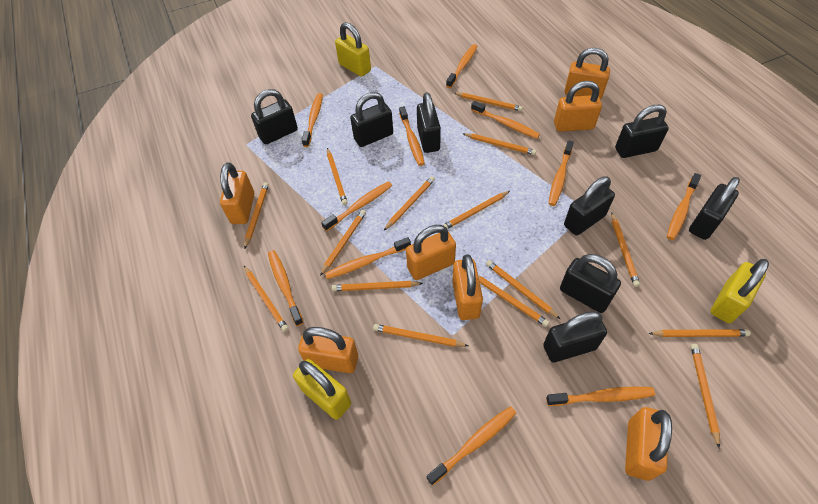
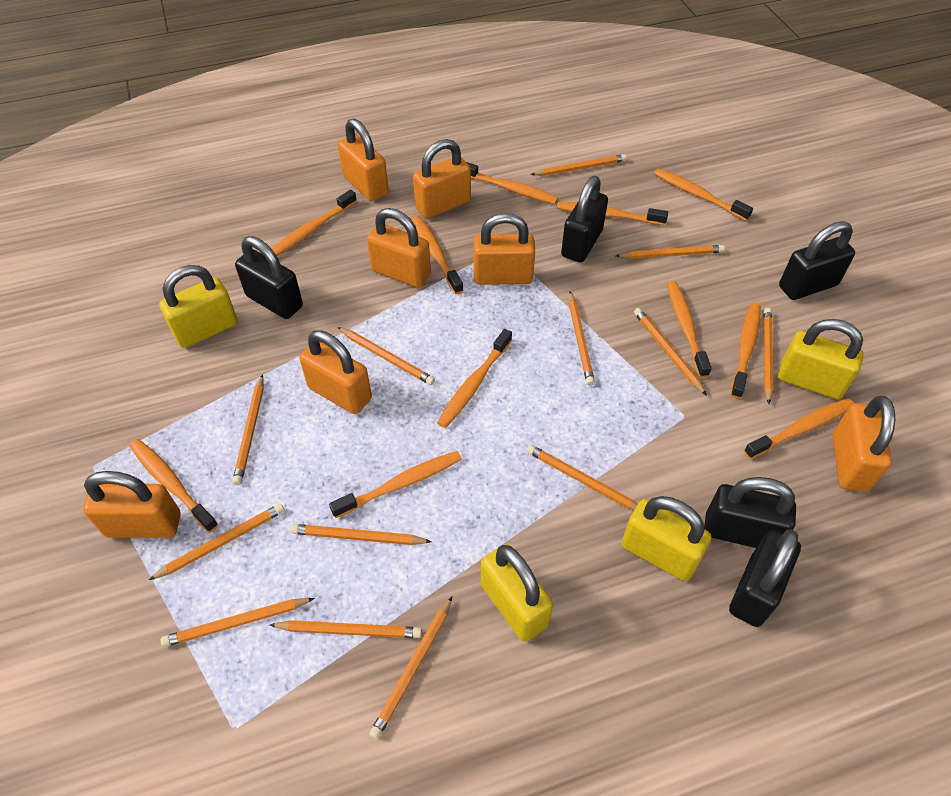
black padlock: 8 -> 5
orange pencil: 15 -> 13
yellow padlock: 3 -> 4

